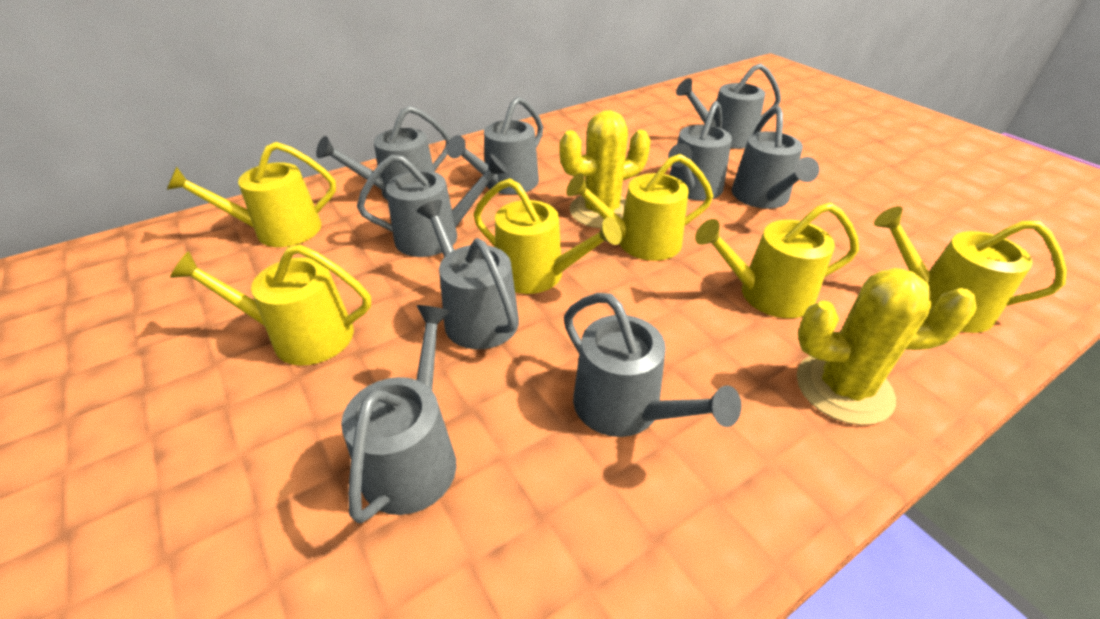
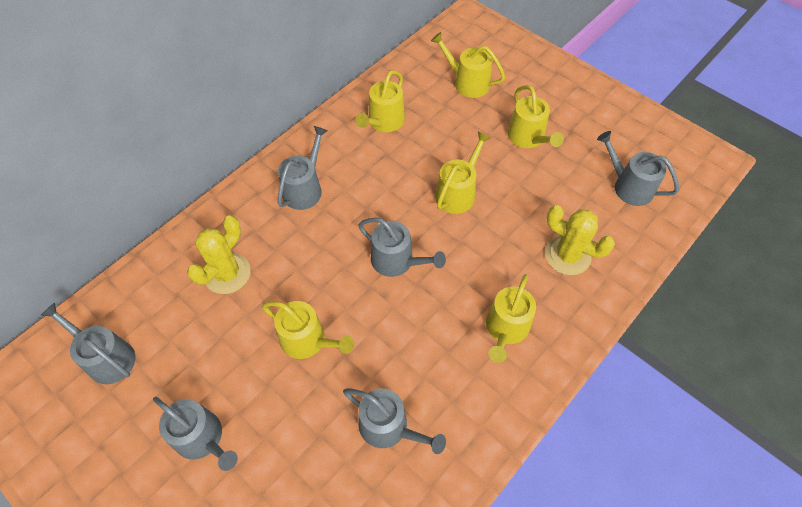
grey watering can: 9 -> 6

